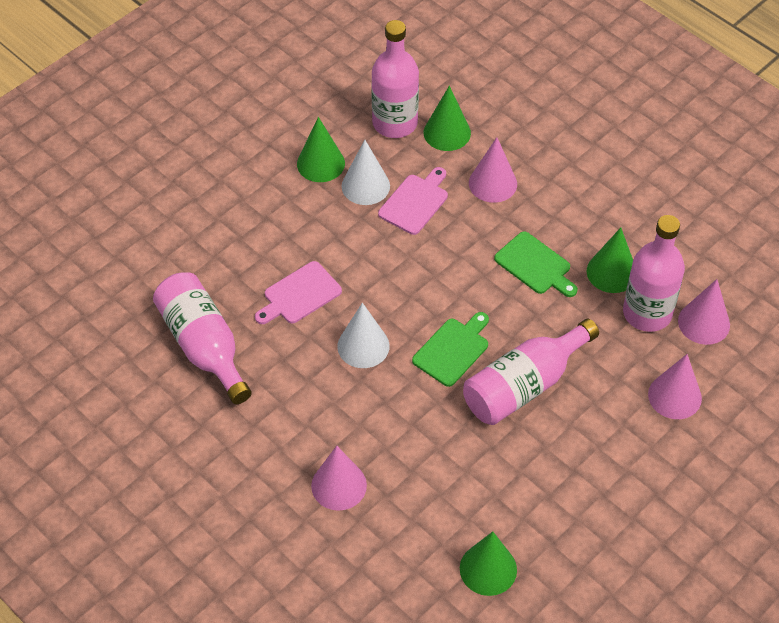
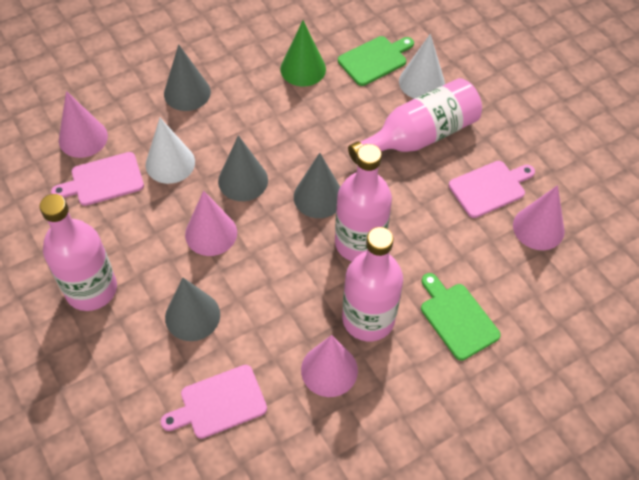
green cone: 4 -> 1
grey cone: 0 -> 4
pink cutting board: 2 -> 3

